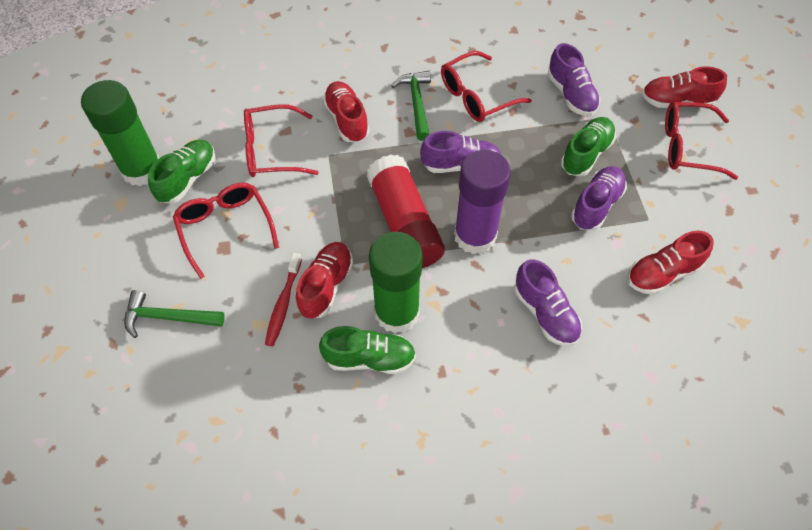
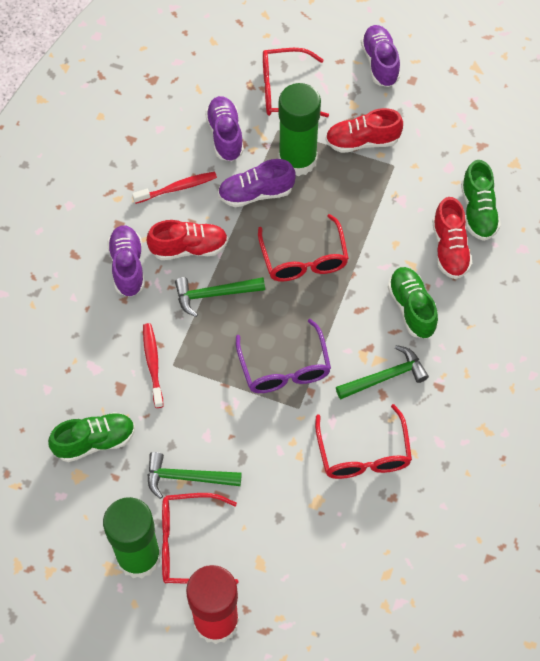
green hammer: 2 -> 3
purple glasses: 0 -> 1
purple glue stick: 1 -> 0
red shoe: 4 -> 3
red toothbrush: 1 -> 2

